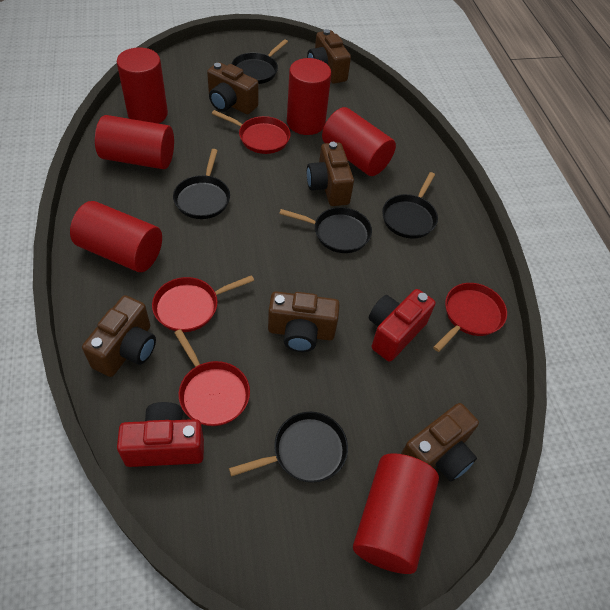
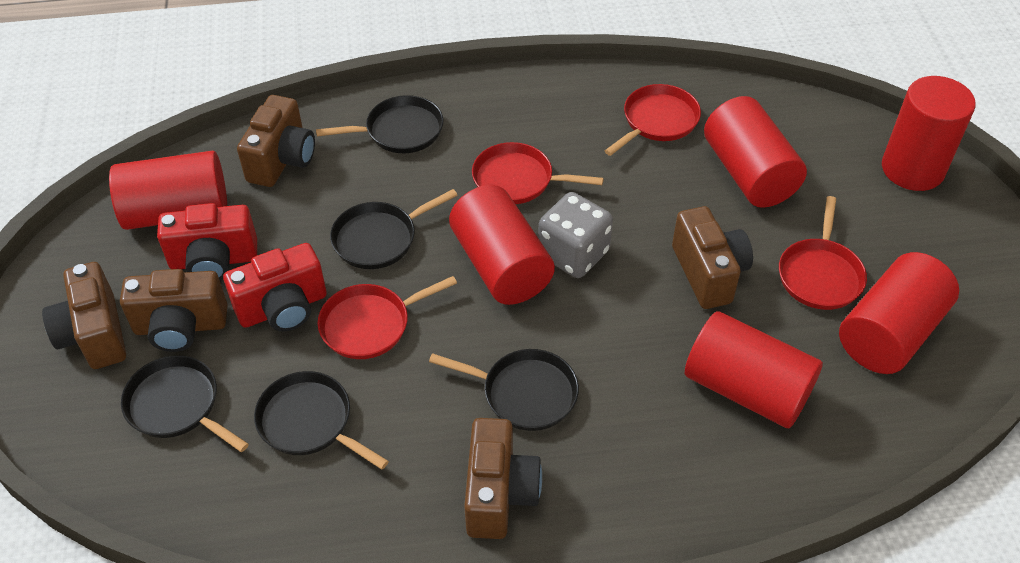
brown camera: 6 -> 5
grey dice: 0 -> 1

